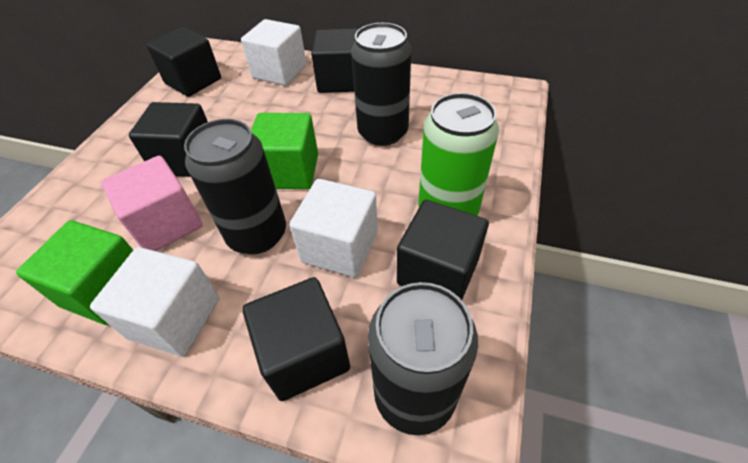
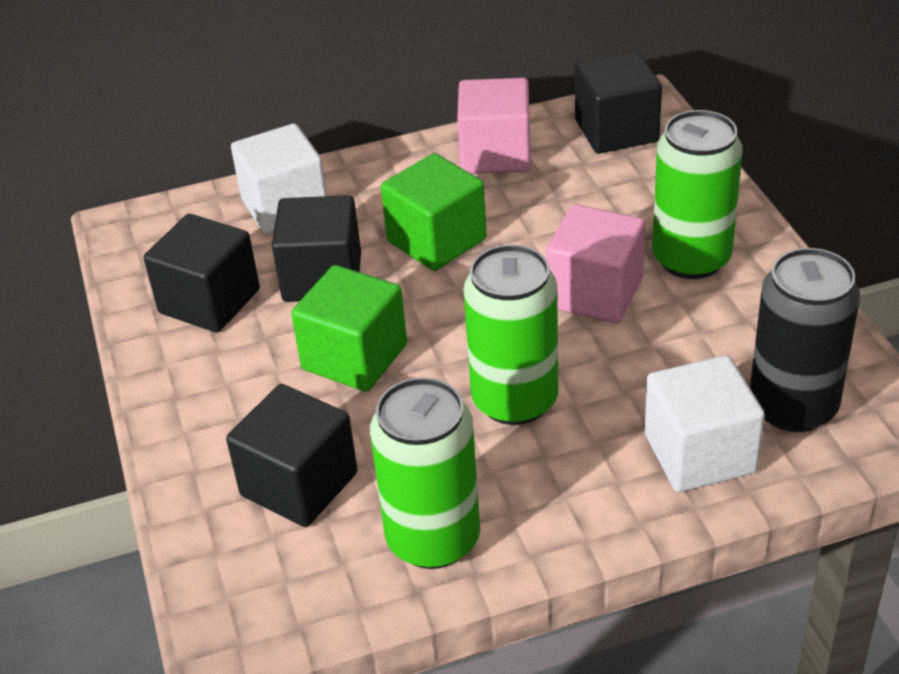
black can: 3 -> 1
black cube: 5 -> 4
green can: 1 -> 3
pink cube: 1 -> 2
white cube: 3 -> 2

